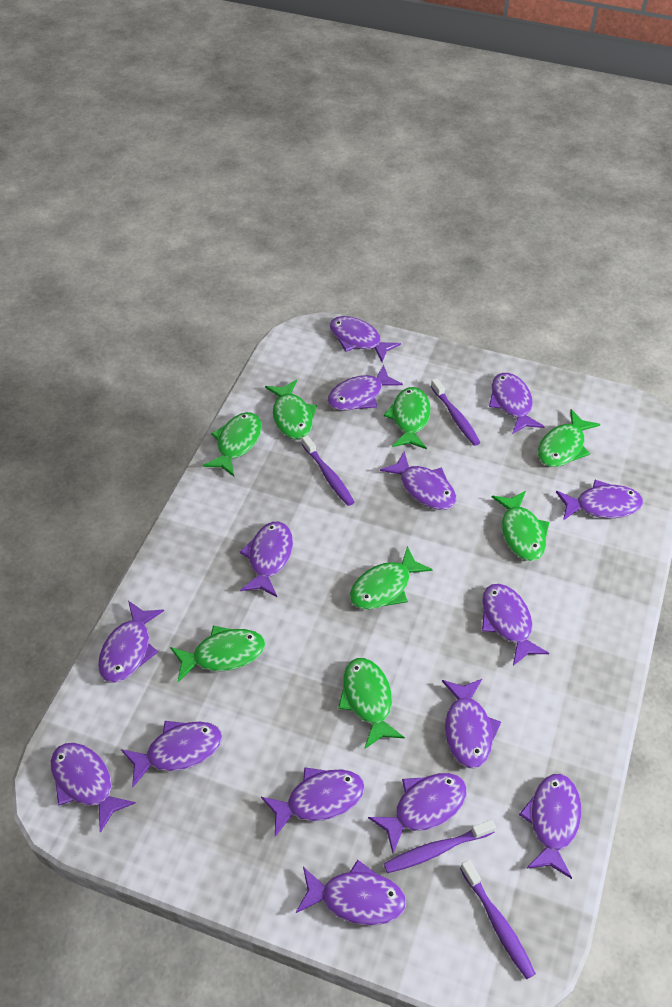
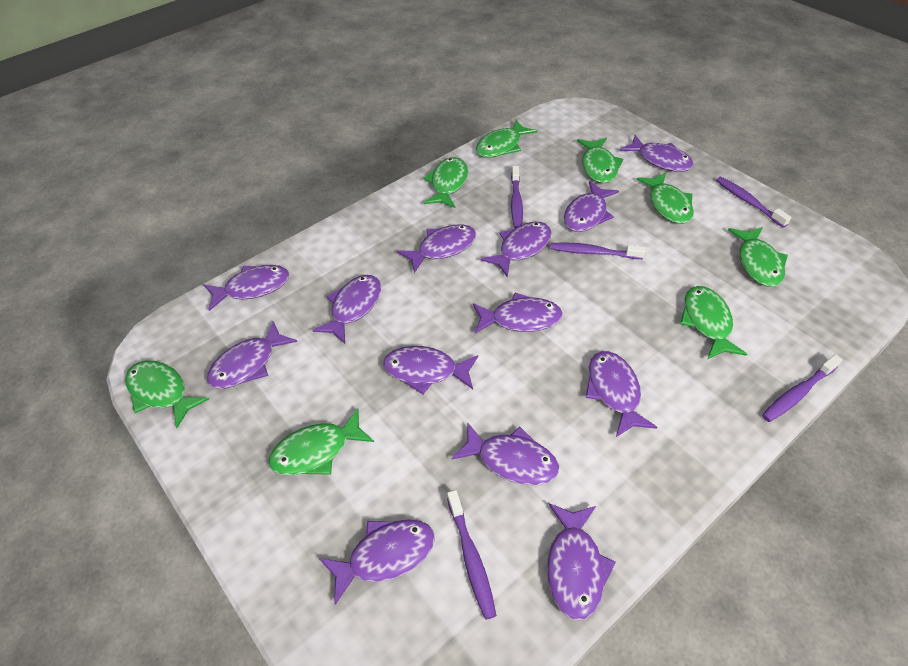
purple fish: 15 -> 13
purple toothbrush: 4 -> 5

